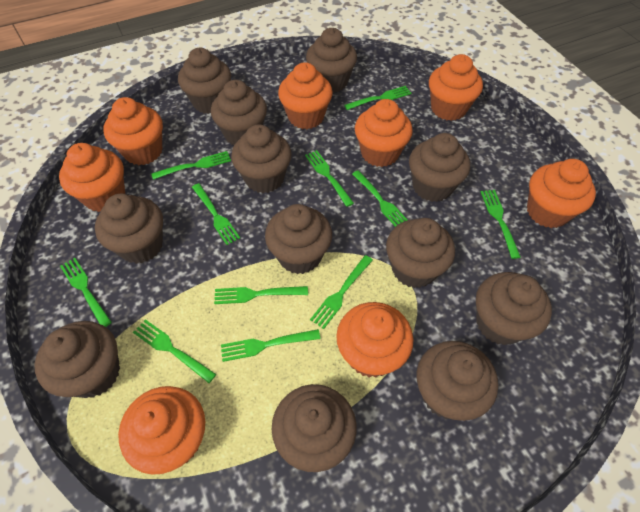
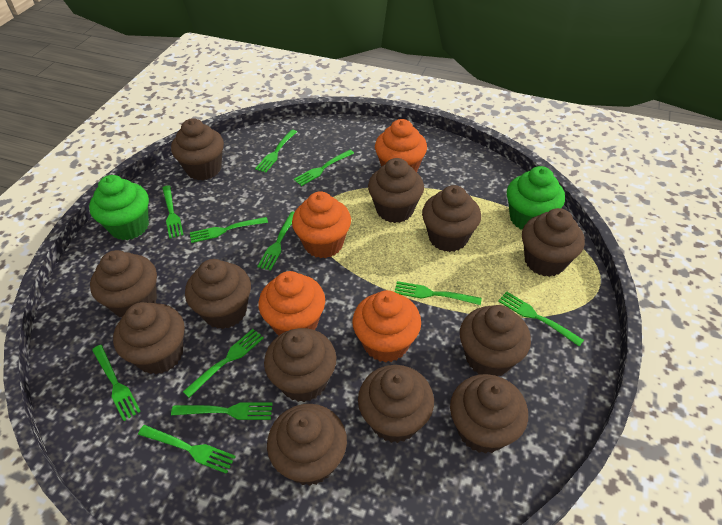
green cupcake: 0 -> 2
orange cupcake: 8 -> 4

